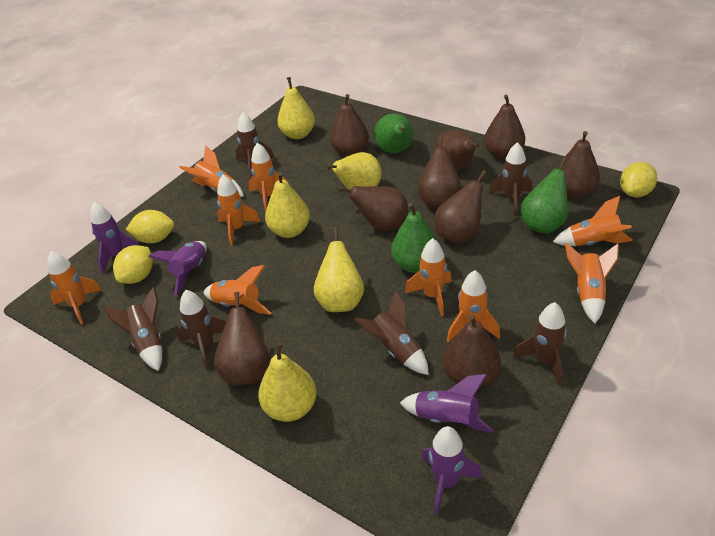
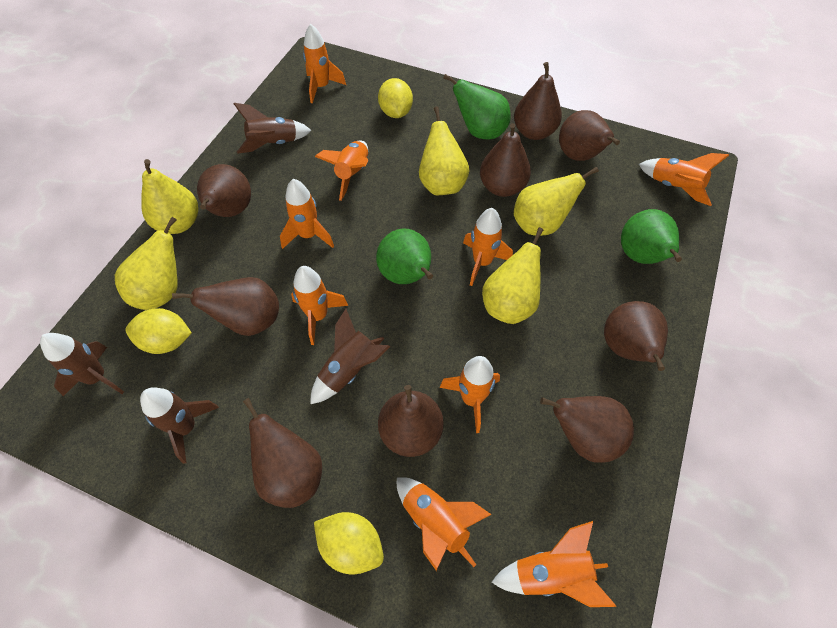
brown rocket: 6 -> 4
purple rocket: 4 -> 0

